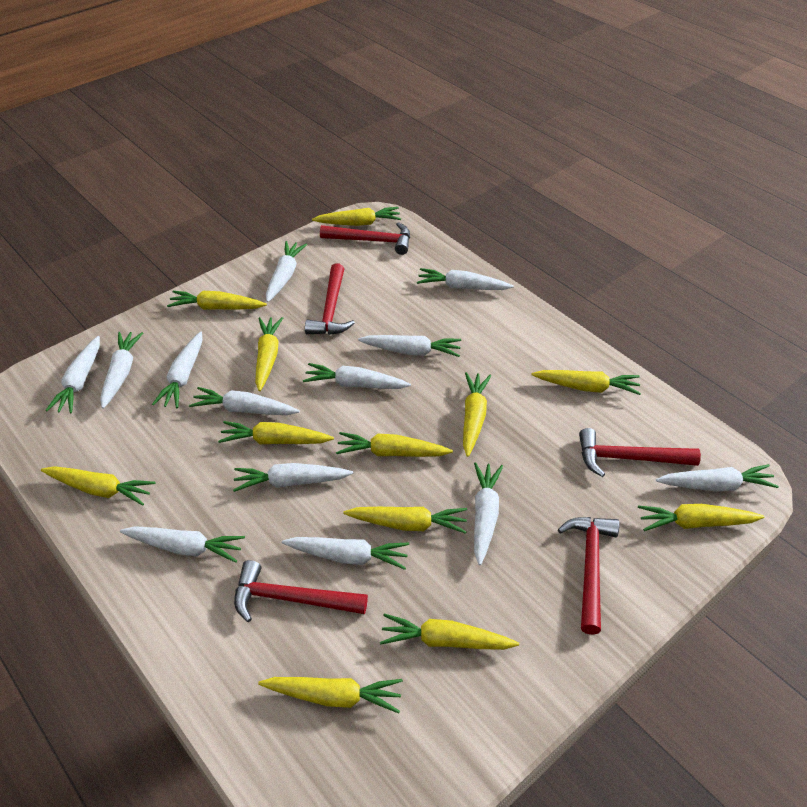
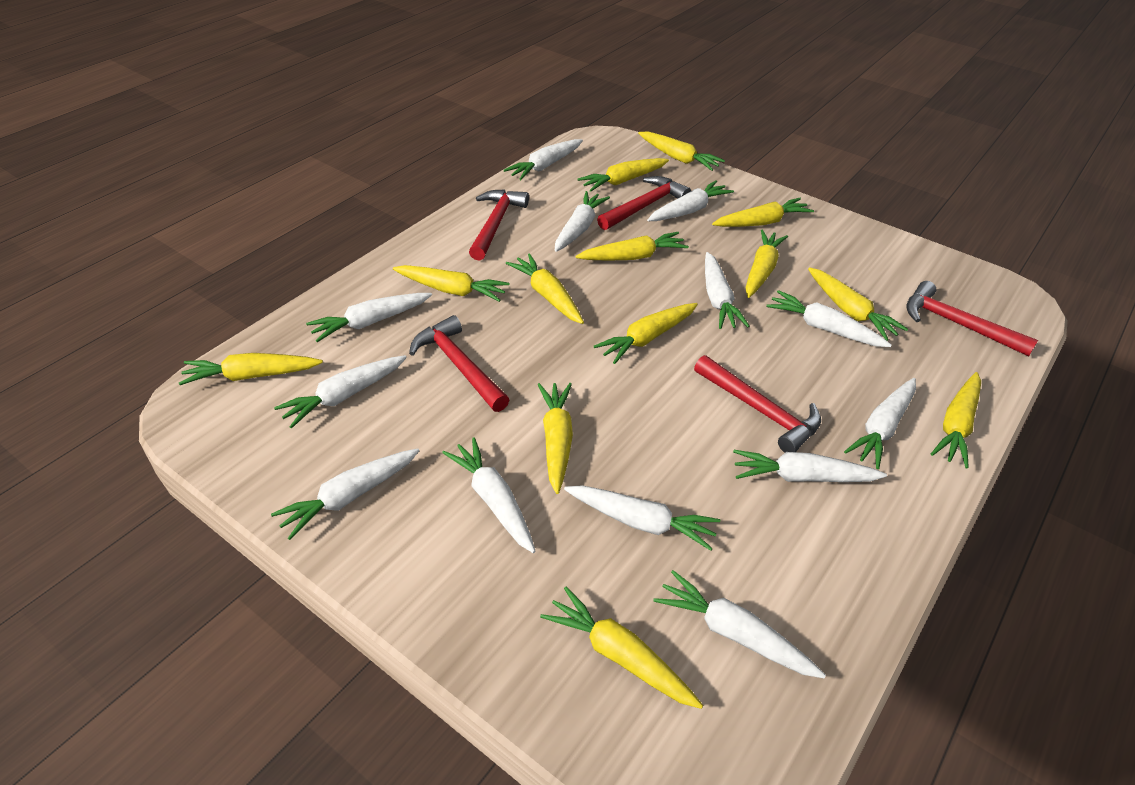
yellow carrot: 12 -> 13

